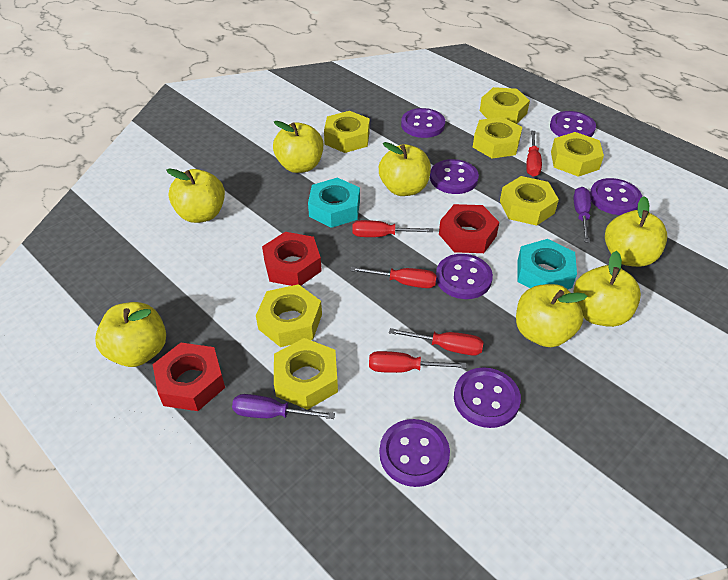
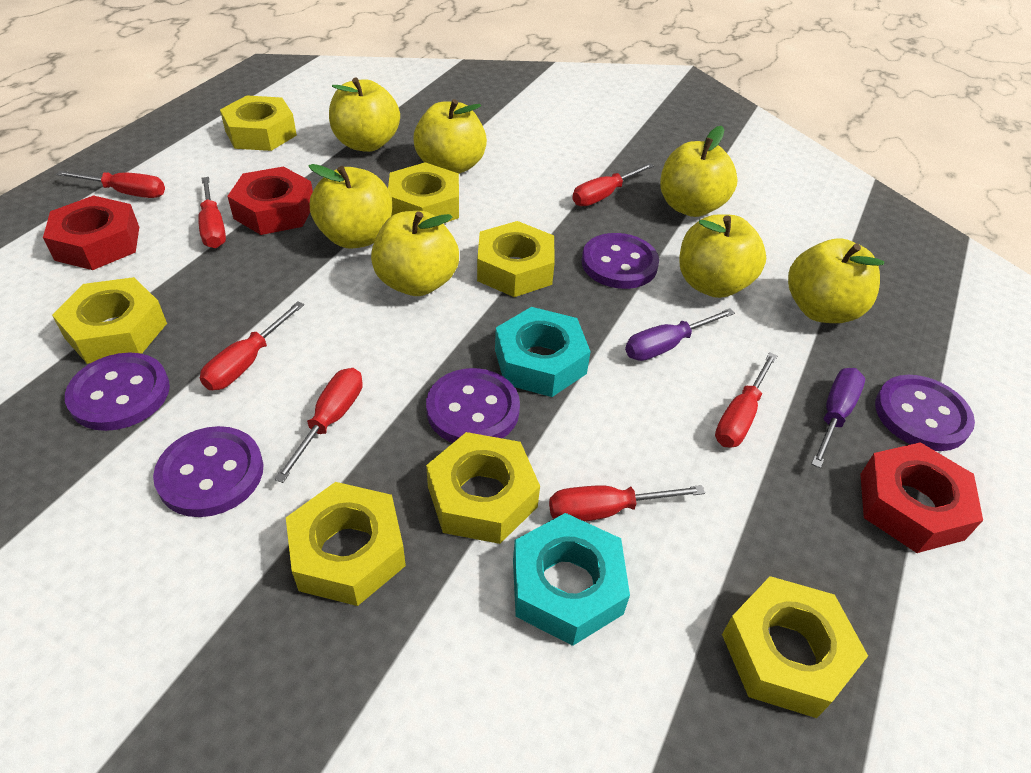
purple button: 7 -> 5
red screwdriver: 5 -> 7

